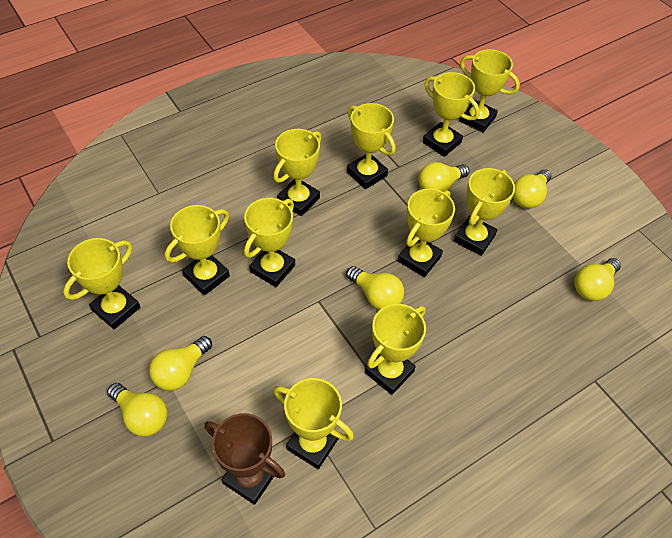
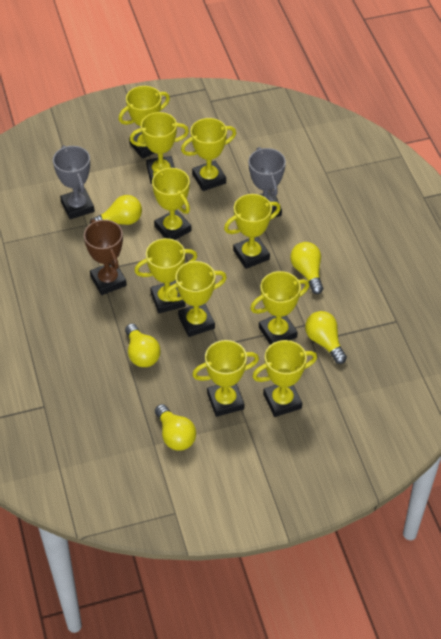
grey trophy: 0 -> 2
yellow light bulb: 6 -> 5
yellow trophy: 11 -> 10

